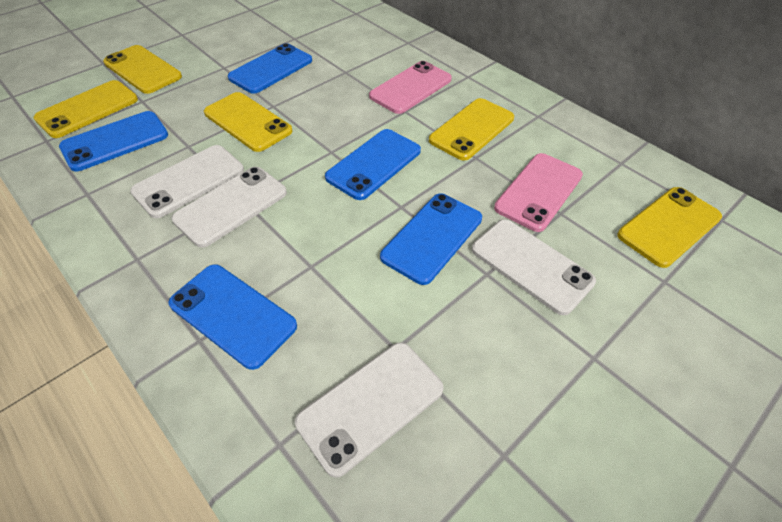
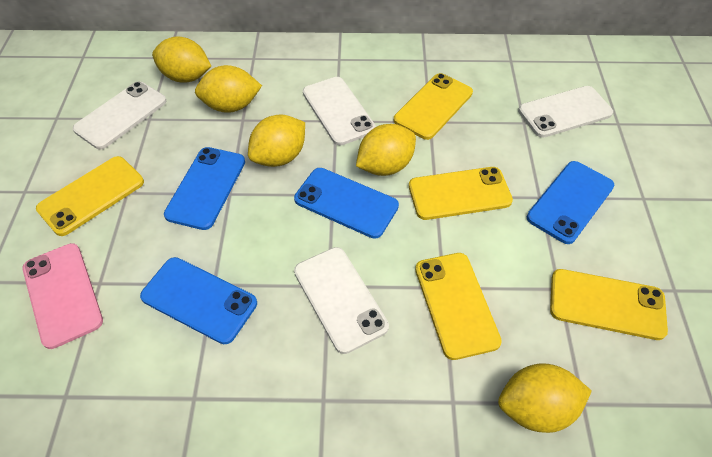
blue phone: 5 -> 4
pink phone: 2 -> 1
yellow lemon: 0 -> 5

